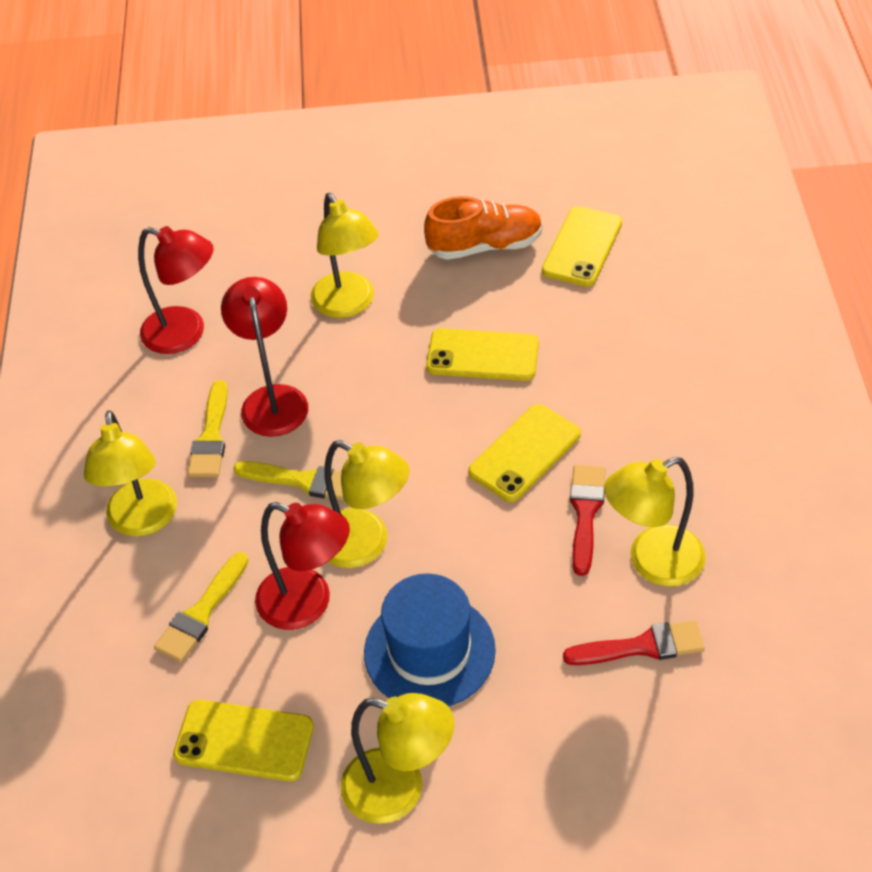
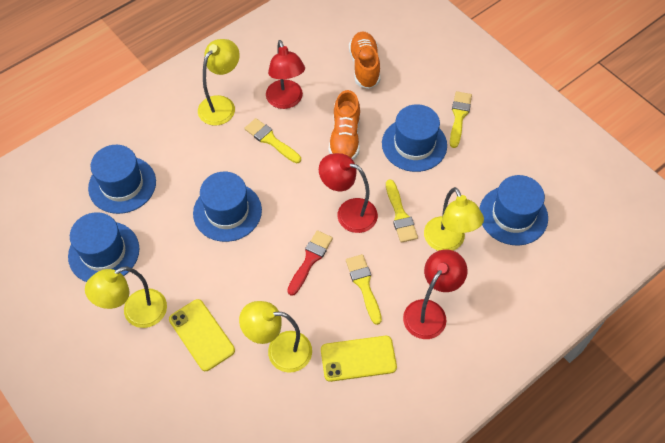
blue hat: 1 -> 5
orange shoe: 1 -> 2
red brush: 2 -> 1
yellow brush: 3 -> 4
yellow lamp: 5 -> 4
yellow phone: 4 -> 2

